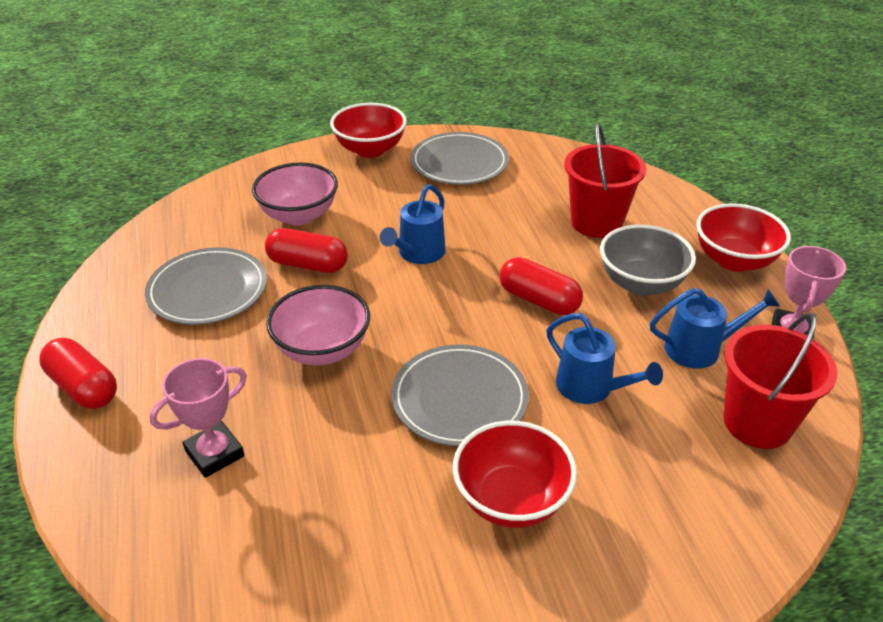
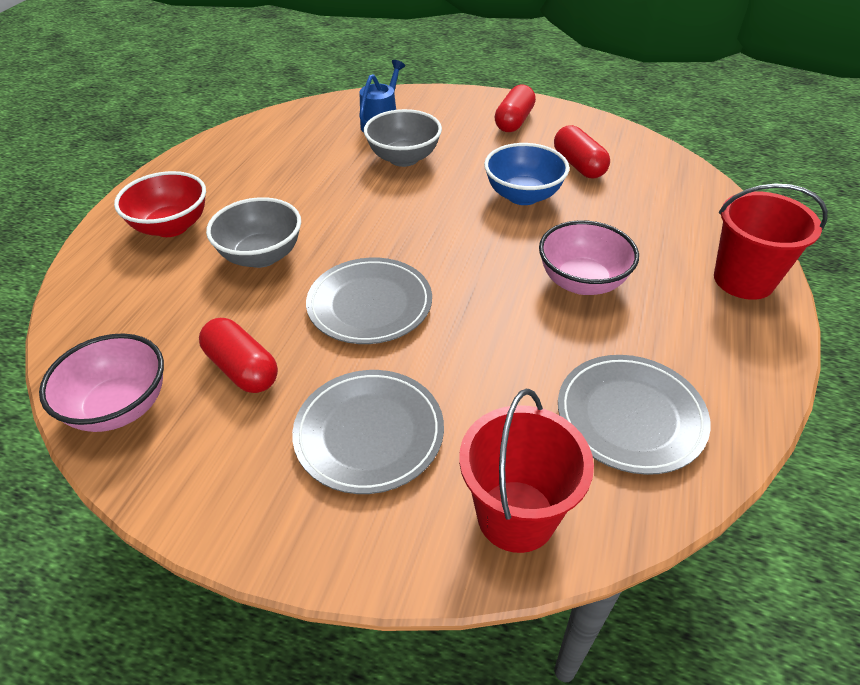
blue bowl: 0 -> 1
blue watering can: 3 -> 1
grey bowl: 1 -> 2
pink trophy: 2 -> 0
red bowl: 3 -> 1

